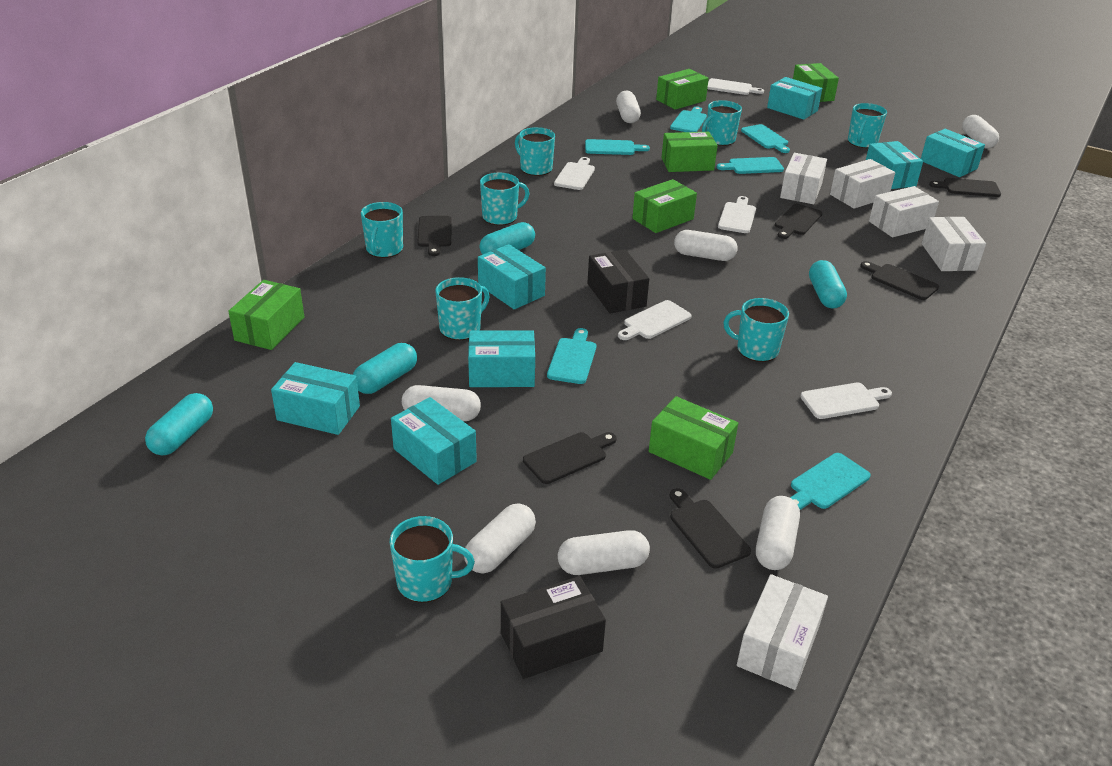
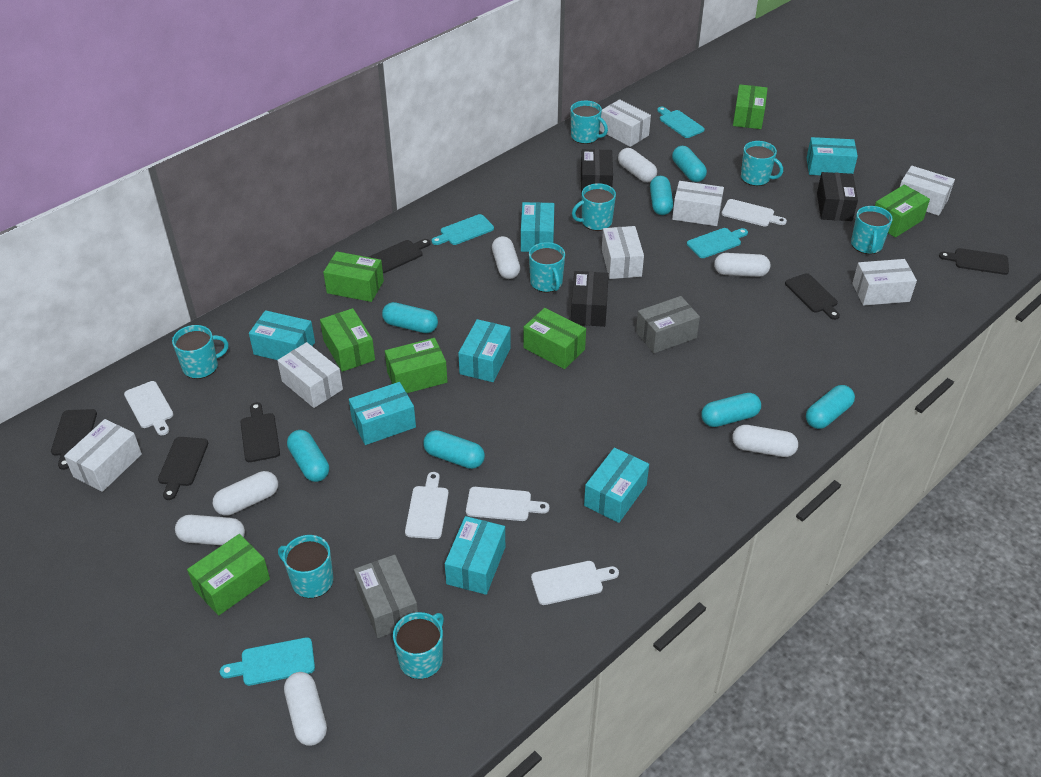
black box: 2 -> 3
green box: 6 -> 7
grey box: 0 -> 2
turquoise capsule: 4 -> 7
turquoise cutting board: 6 -> 4
white box: 5 -> 7

